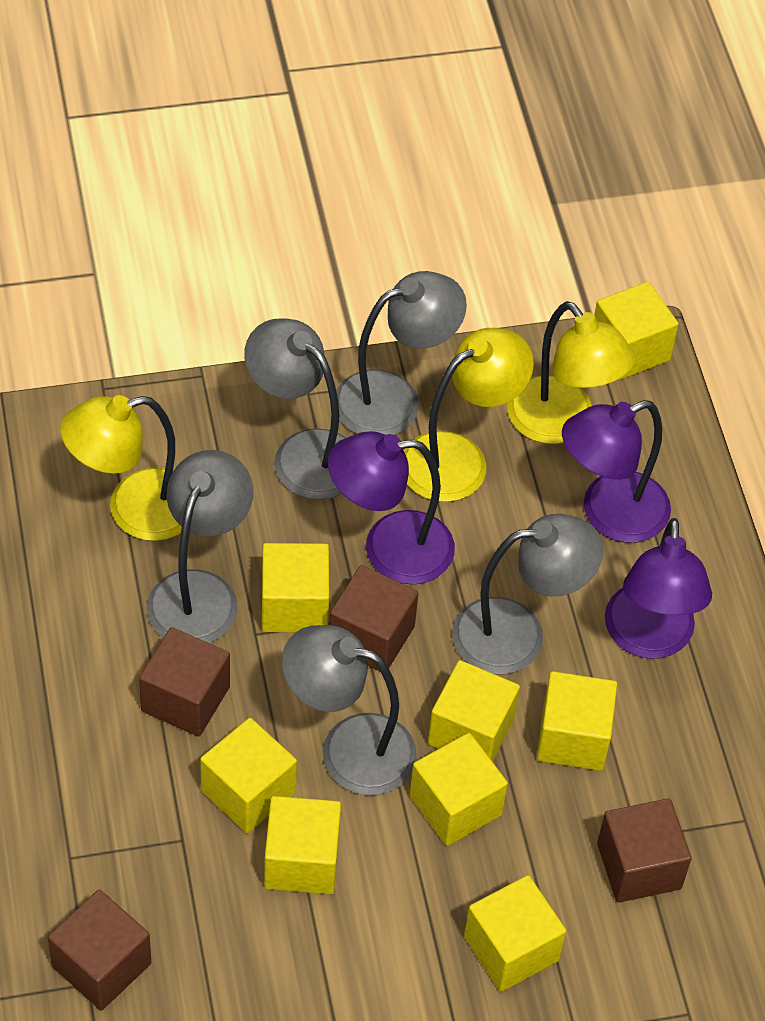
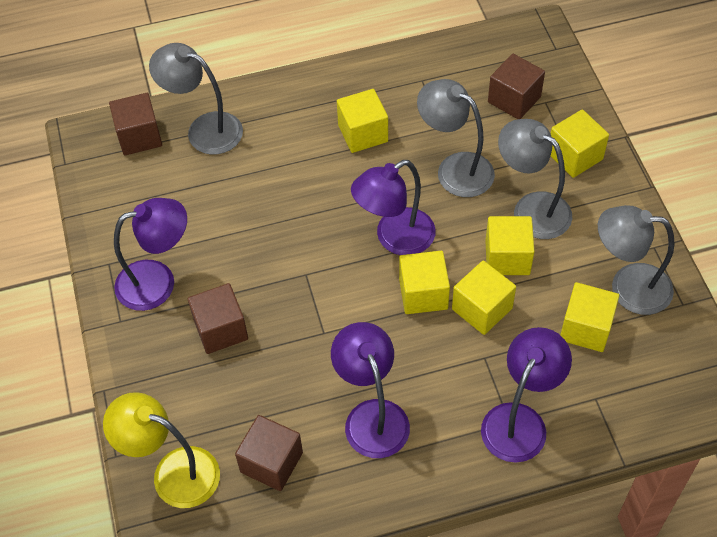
grey lamp: 5 -> 4
purple lamp: 3 -> 4
yellow cube: 8 -> 6
yellow lamp: 3 -> 1

